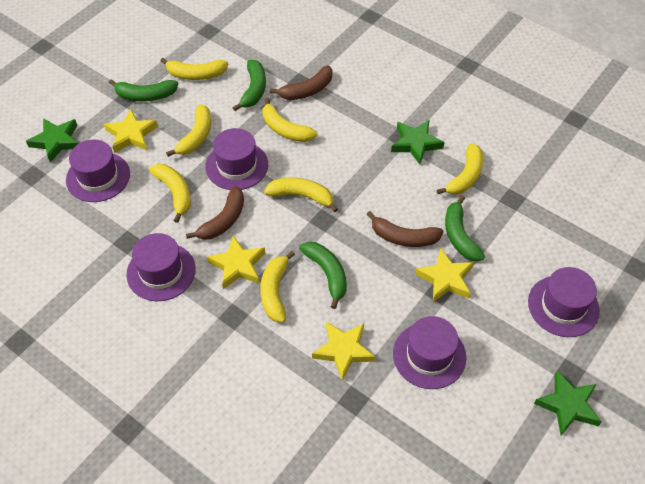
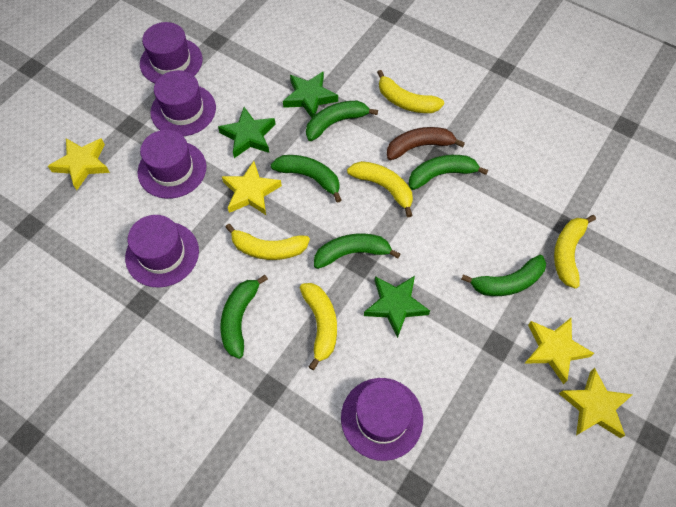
brown banana: 3 -> 1
green banana: 4 -> 6
yellow banana: 7 -> 5

